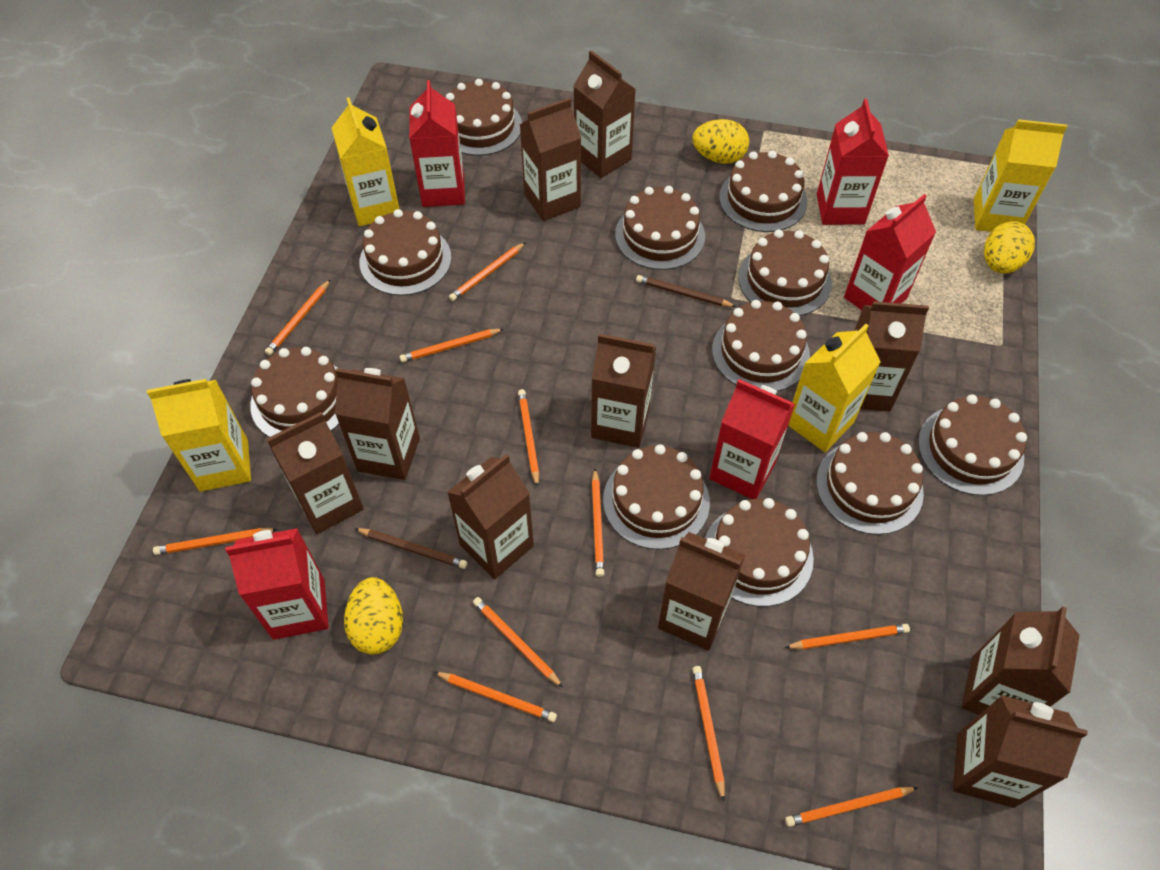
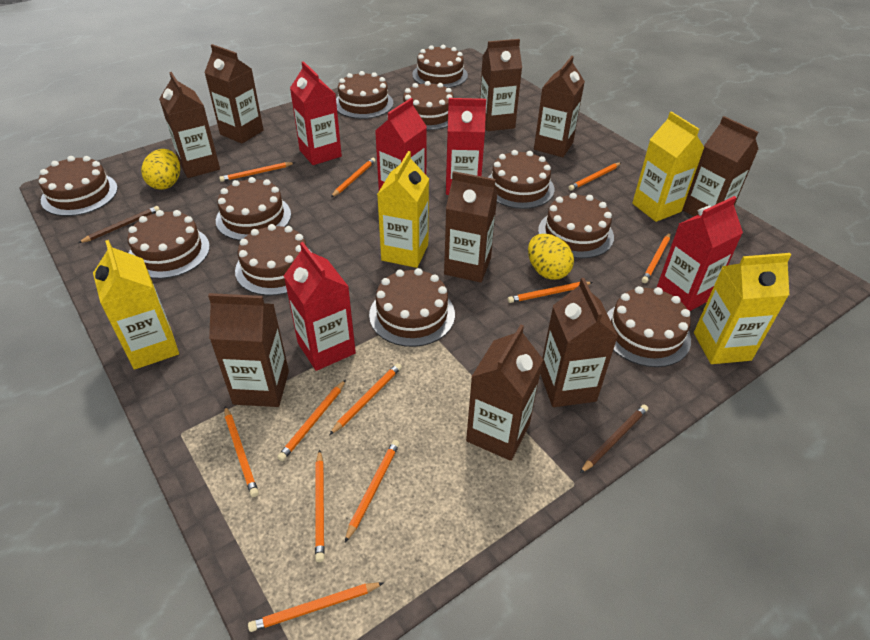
brown carton: 10 -> 9
yellow egg: 3 -> 2

